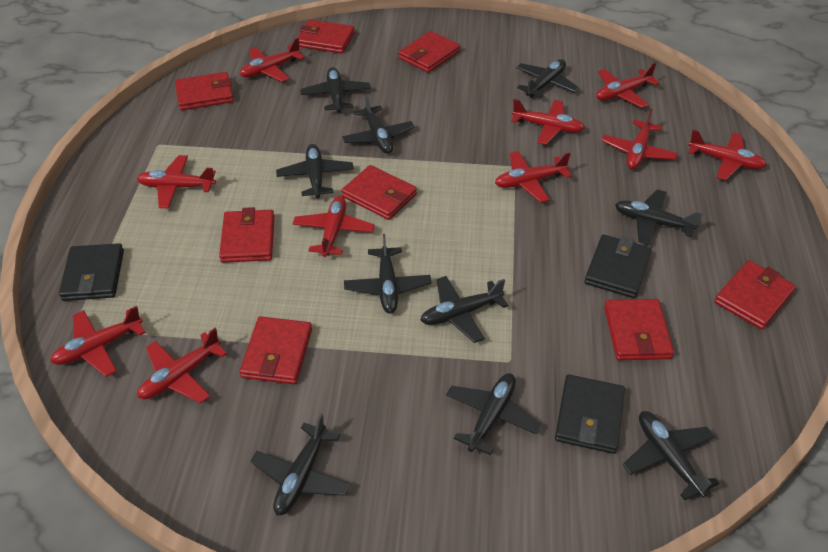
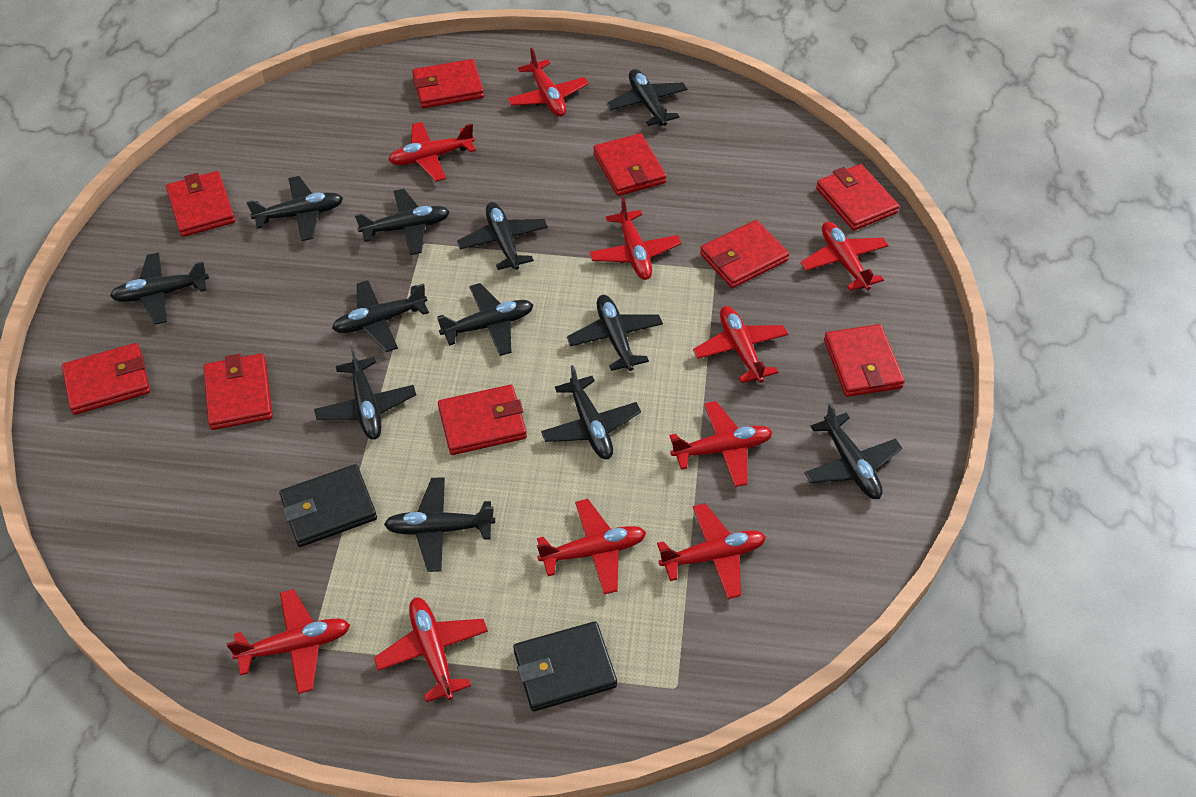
black plane: 10 -> 12
black wallet: 3 -> 2
red wallet: 8 -> 9

